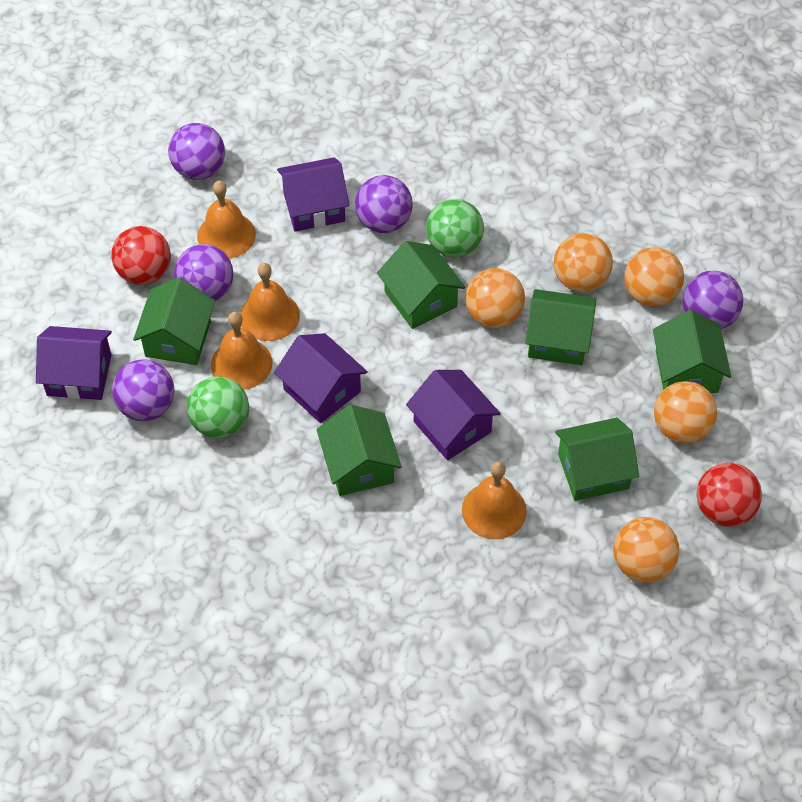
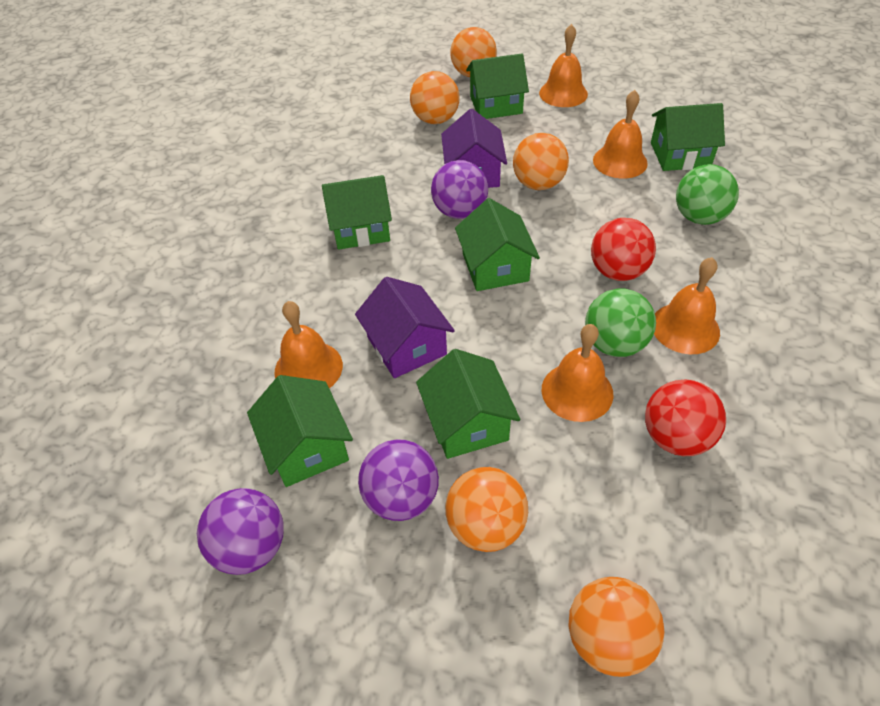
orange bell: 4 -> 5
purple ball: 5 -> 3
purple house: 4 -> 2

